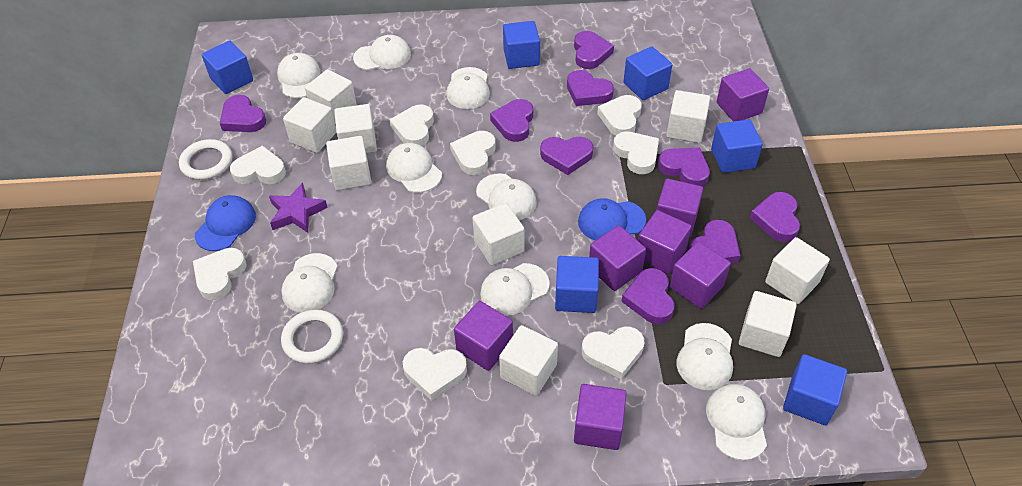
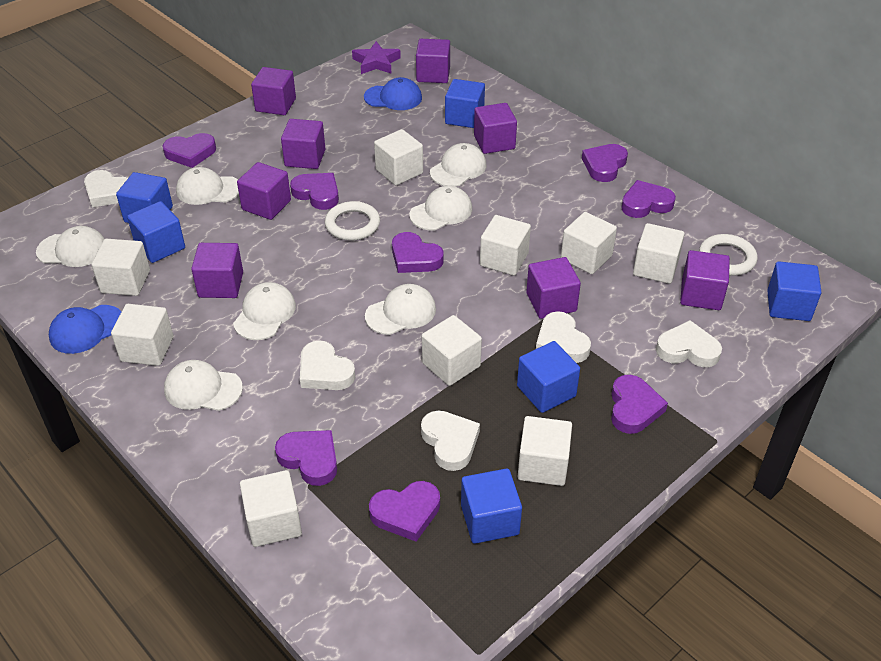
purple cube: 7 -> 8
purple heart: 9 -> 8
white cap: 9 -> 7
white heart: 8 -> 5

